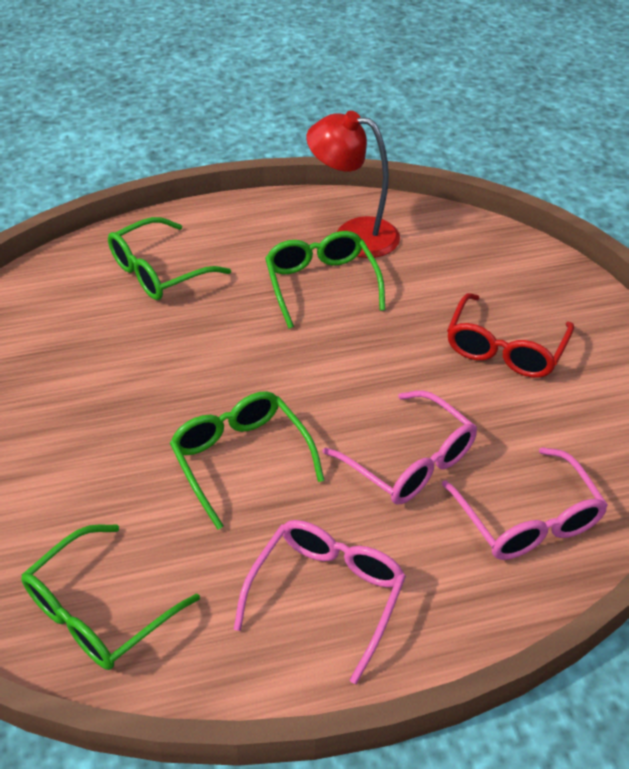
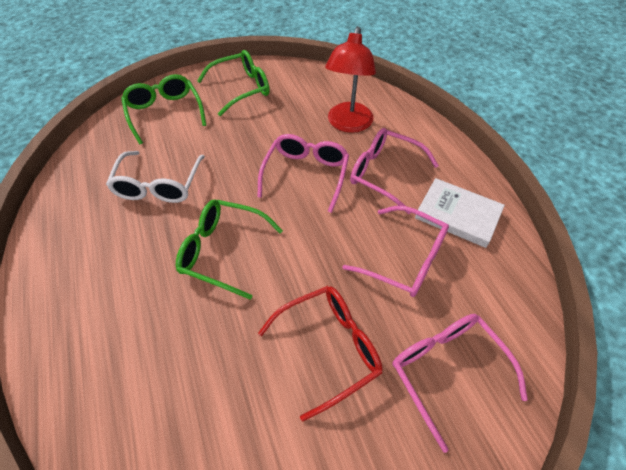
green glasses: 4 -> 3
pink glasses: 3 -> 4
white book: 0 -> 1
white glasses: 0 -> 1

